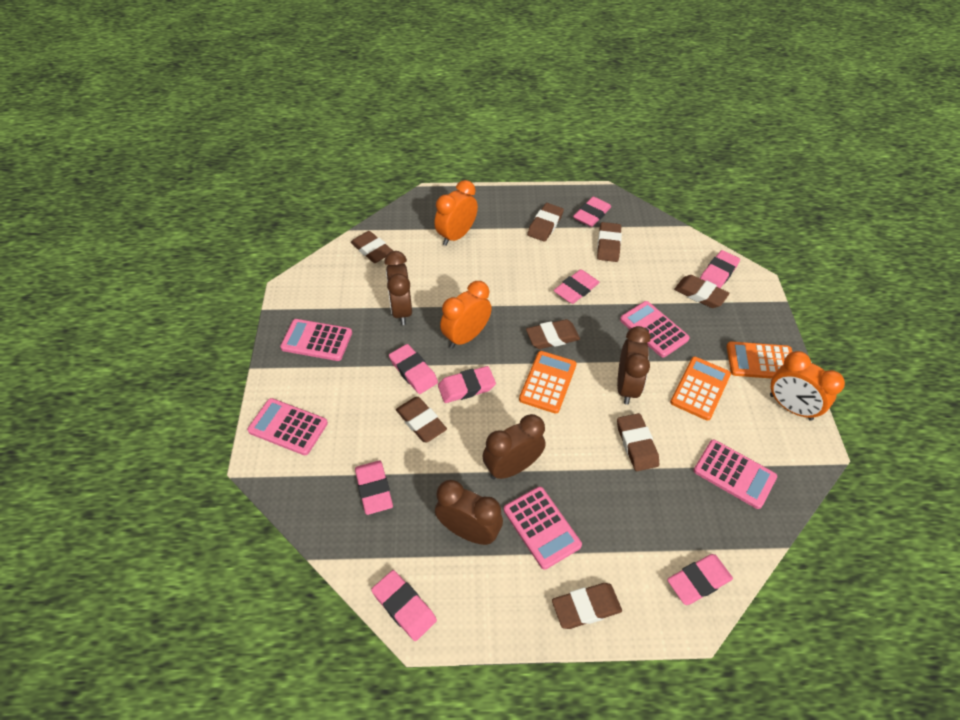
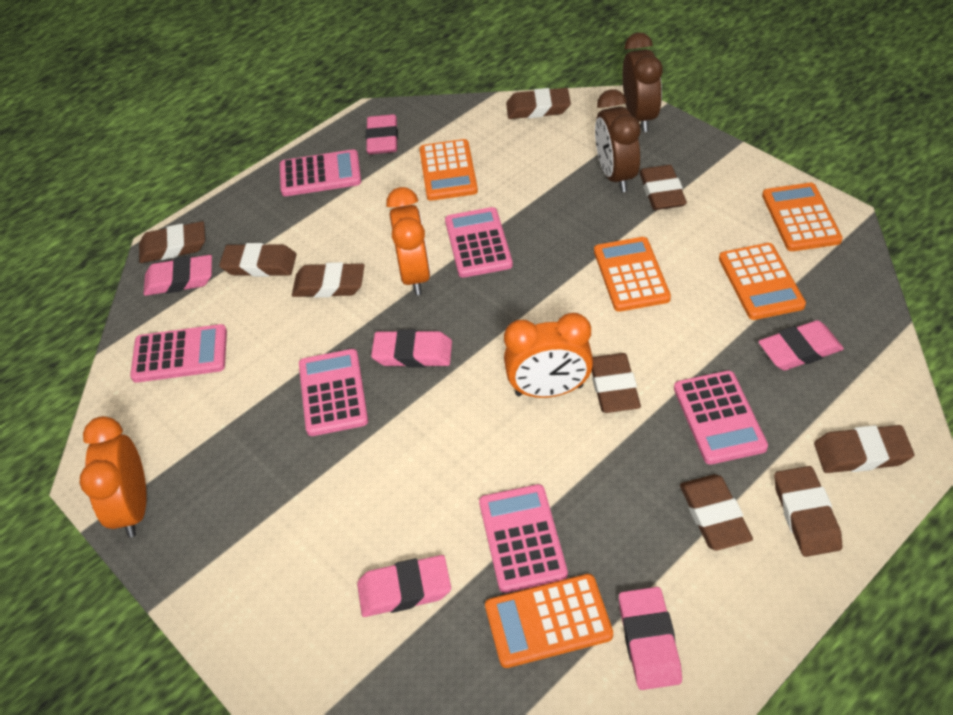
brown clock: 4 -> 2
brown eraser: 8 -> 9
orange calculator: 3 -> 5
pink calculator: 5 -> 6
pink eraser: 8 -> 6

